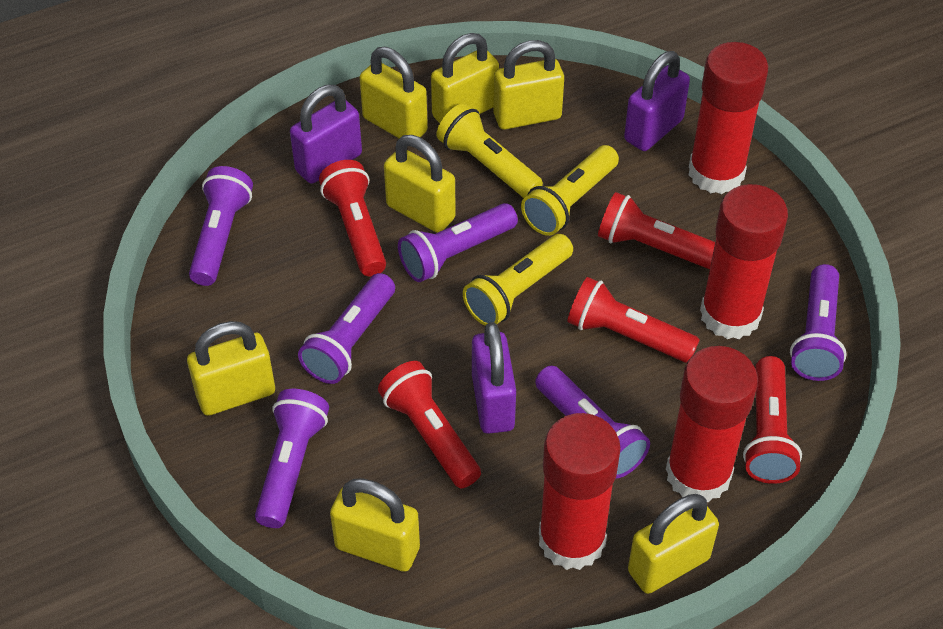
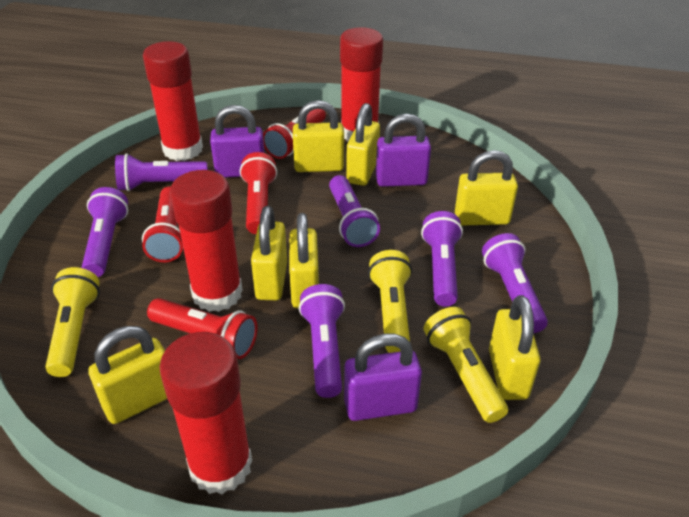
red flashlight: 5 -> 4

